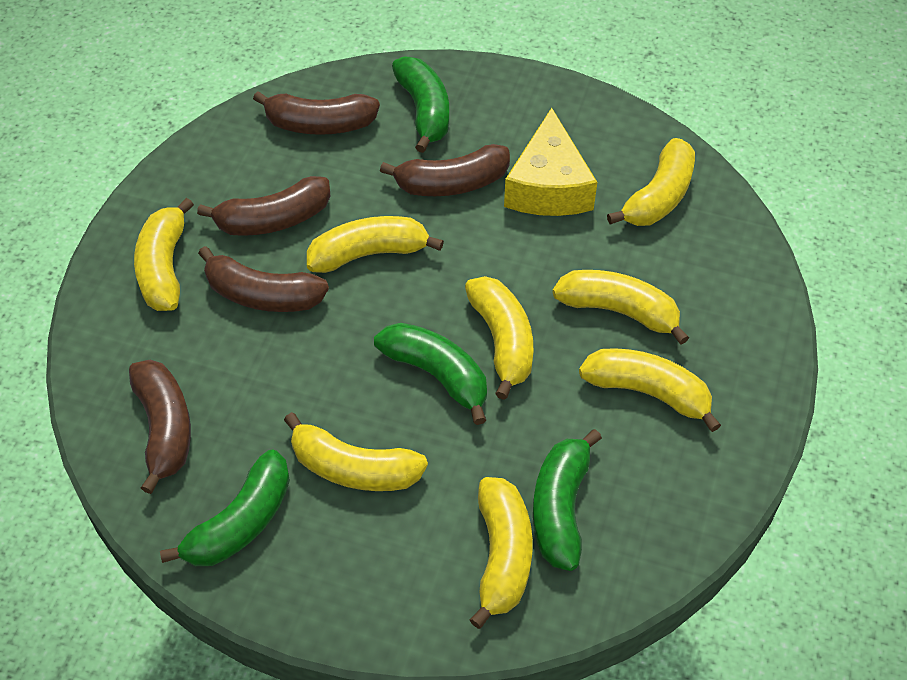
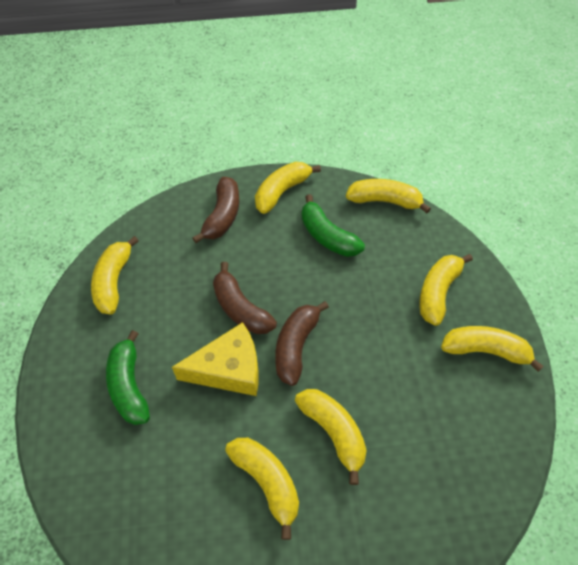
brown banana: 5 -> 3
green banana: 4 -> 2
yellow banana: 8 -> 7

